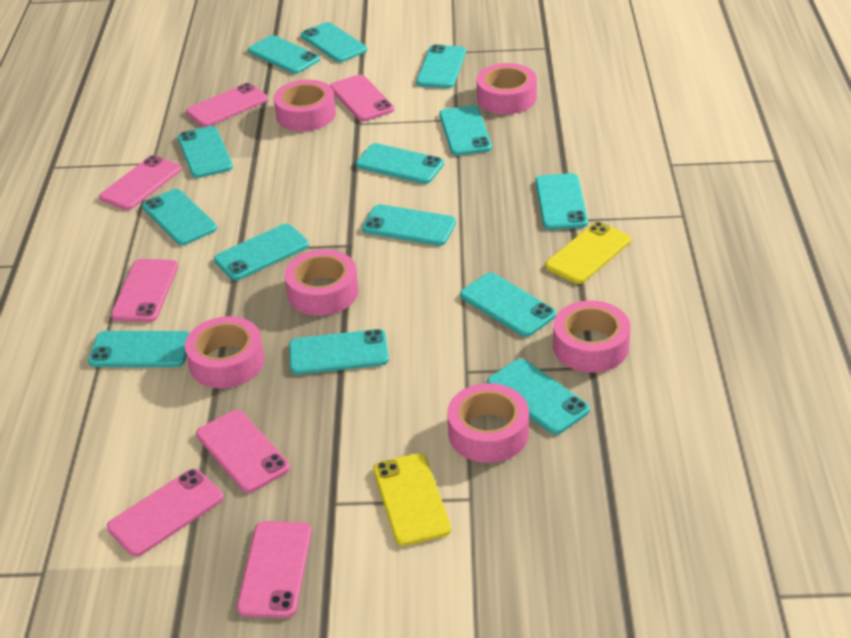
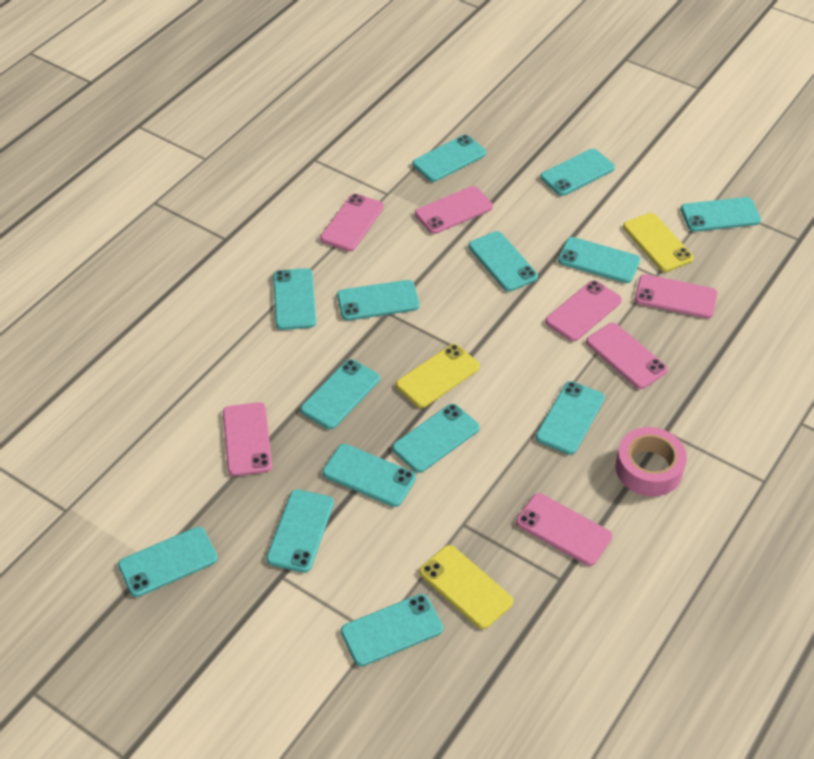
pink tape: 6 -> 1
yellow phone: 2 -> 3

